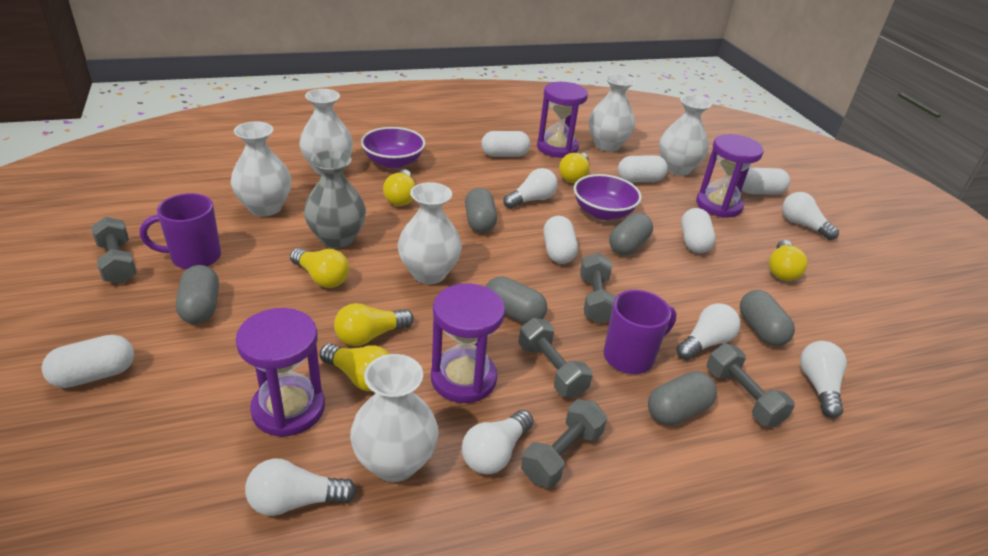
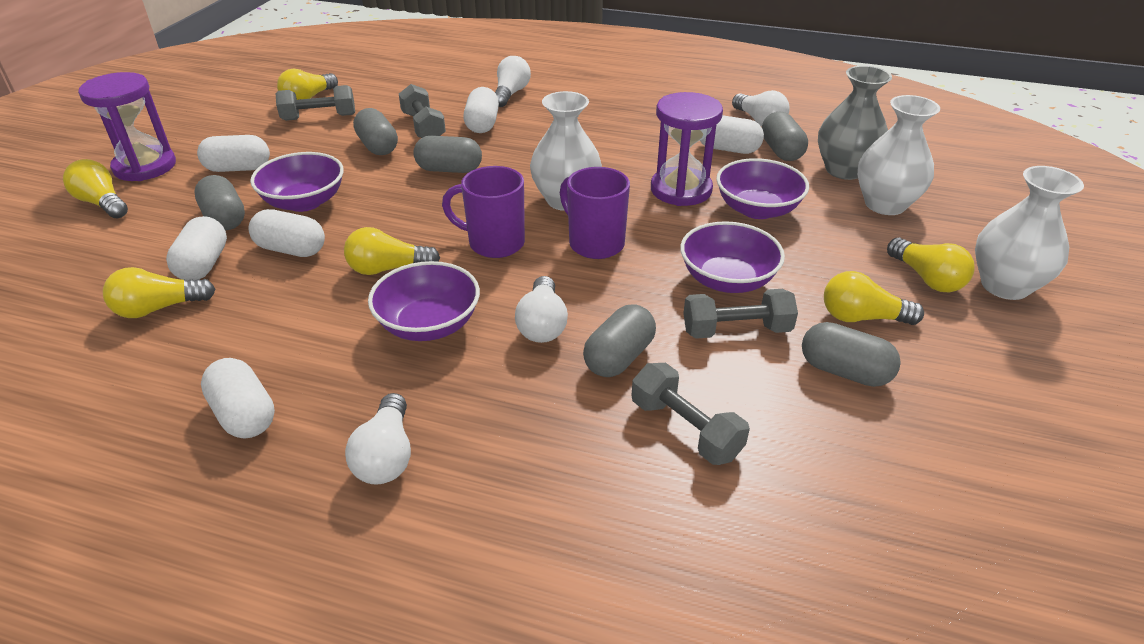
grey dumbbell: 5 -> 4
purple bowl: 2 -> 4
purple hourglass: 4 -> 2
white light bulb: 6 -> 4
white vase: 6 -> 3

